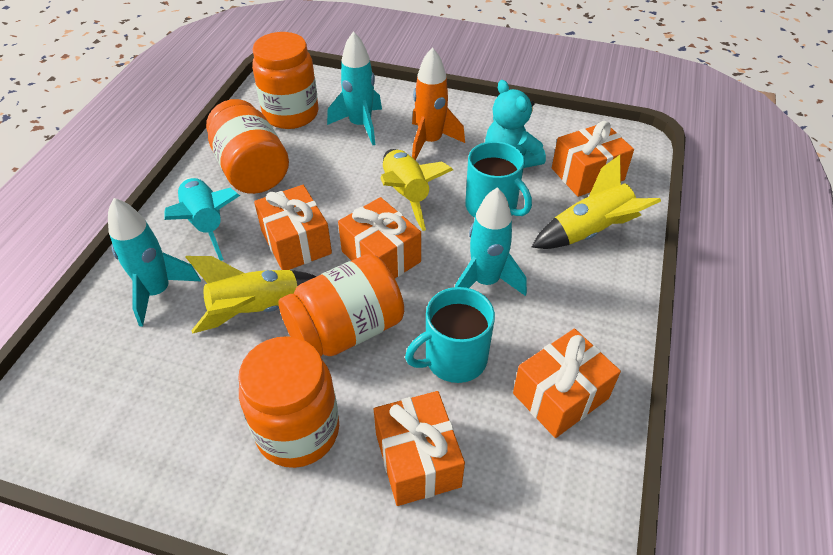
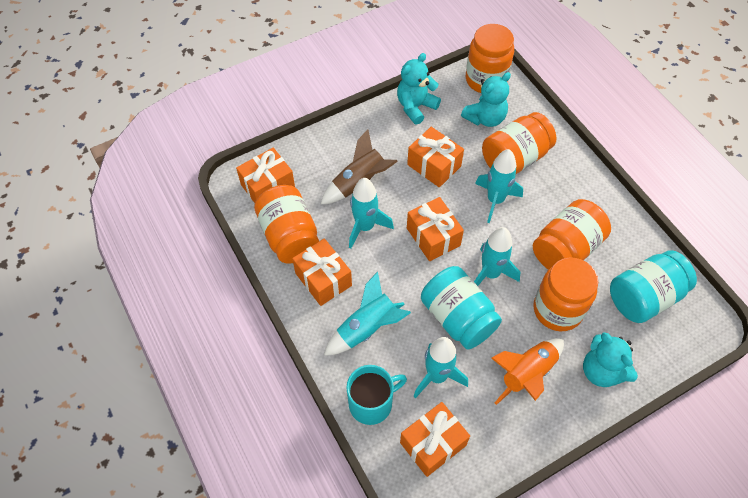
brown rocket: 0 -> 1
orange jar: 4 -> 5
turquoise jar: 0 -> 2
turquoise mug: 2 -> 1
turquoise rocket: 4 -> 5
turquoise teddy bear: 1 -> 3
yellow rocket: 3 -> 0

